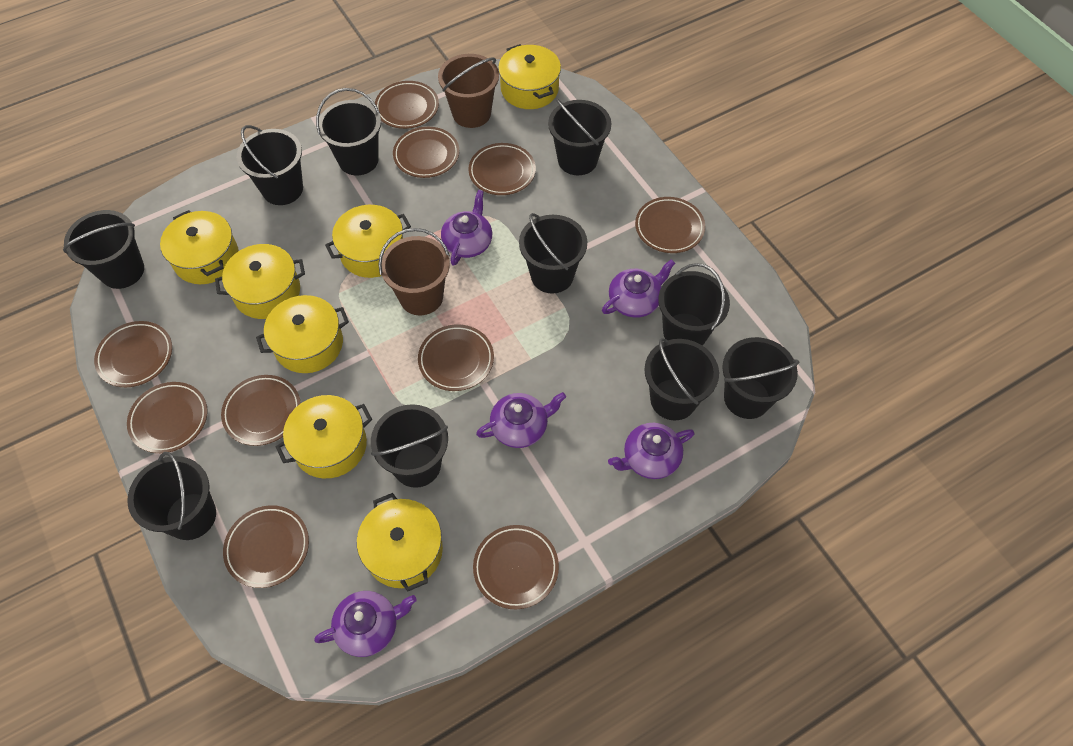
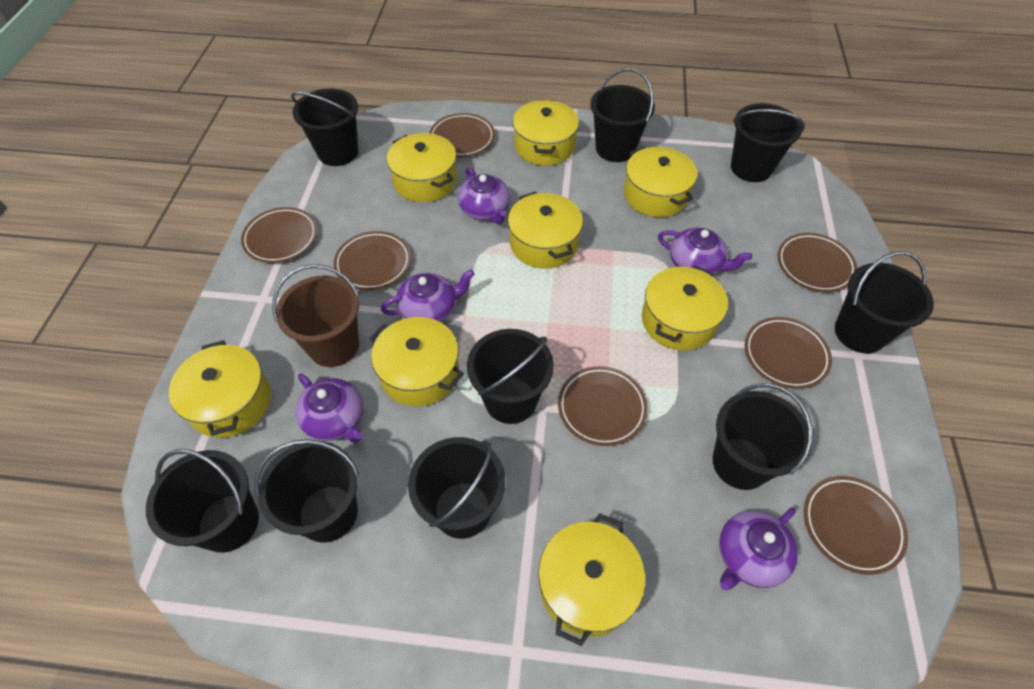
black bucket: 10 -> 9
brown bucket: 2 -> 1
brown plate: 10 -> 7
yellow pot: 7 -> 8

